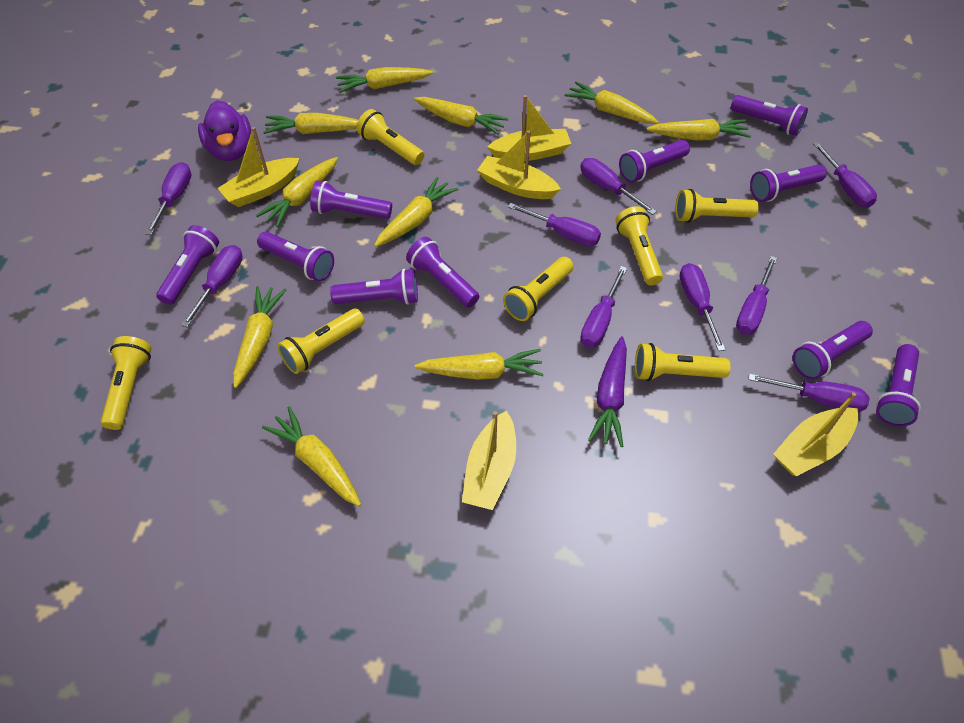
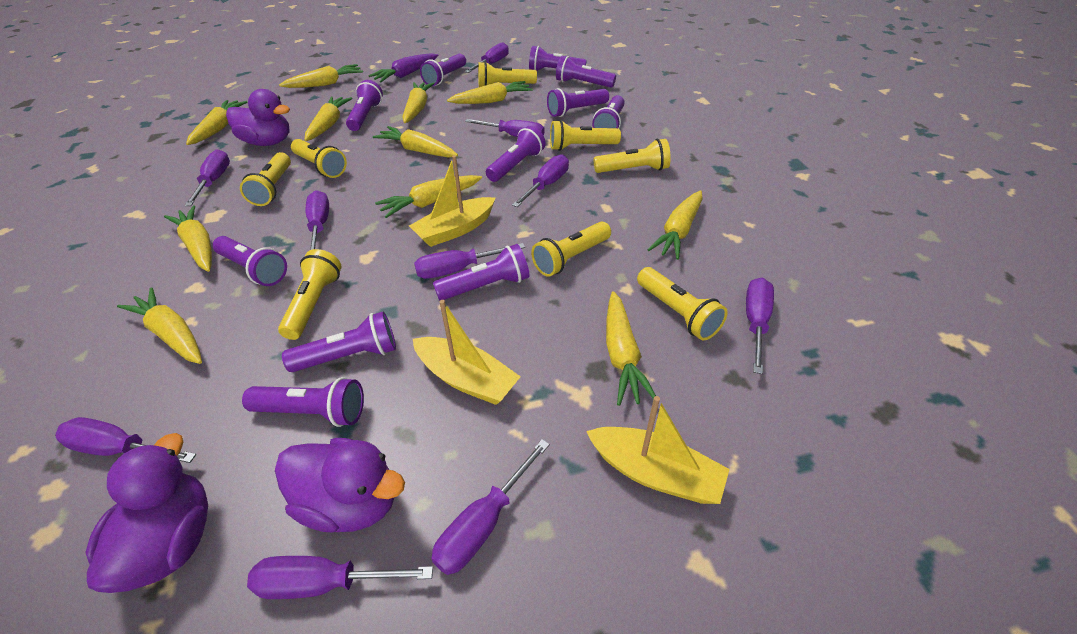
purple duck: 1 -> 3
purple flashlight: 10 -> 11
purple screwdriver: 9 -> 10
yellow boat: 5 -> 3
yellow carrot: 10 -> 11
yellow flashlight: 7 -> 8

